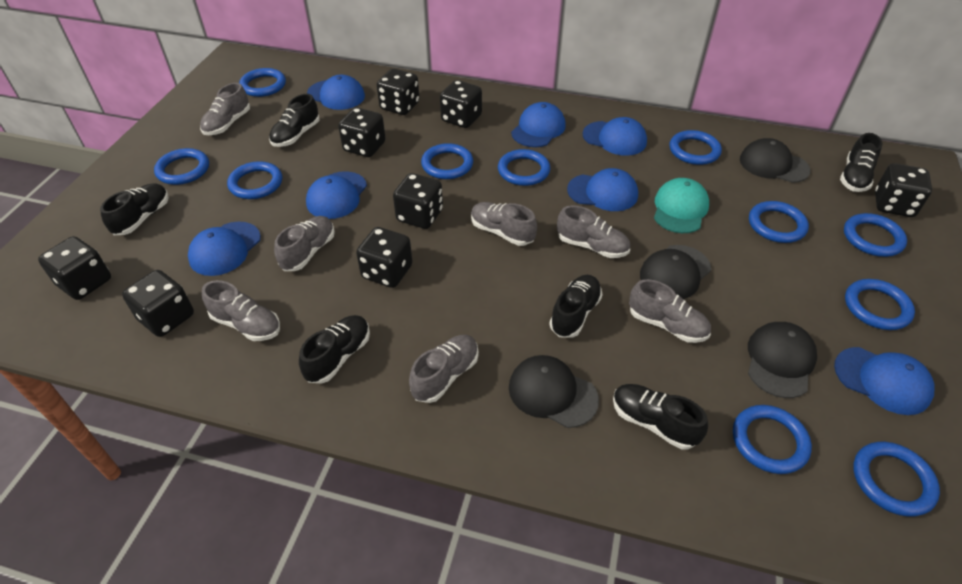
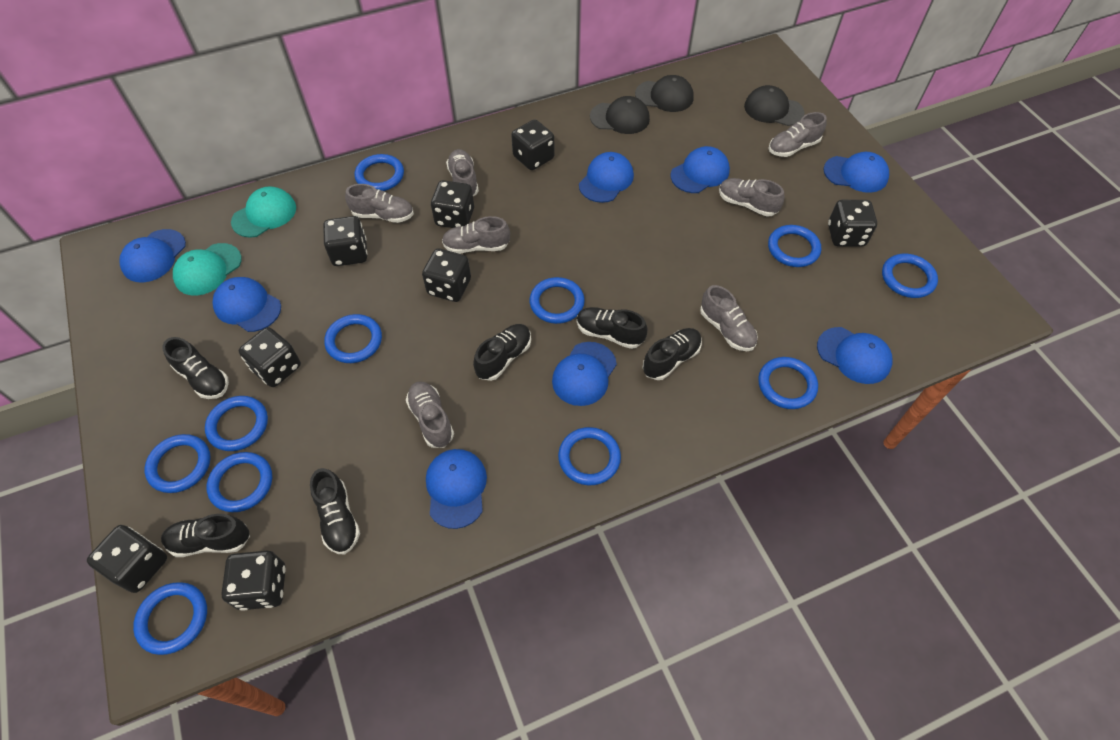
black cap: 4 -> 3
blue cap: 7 -> 8
turquoise cap: 1 -> 2

